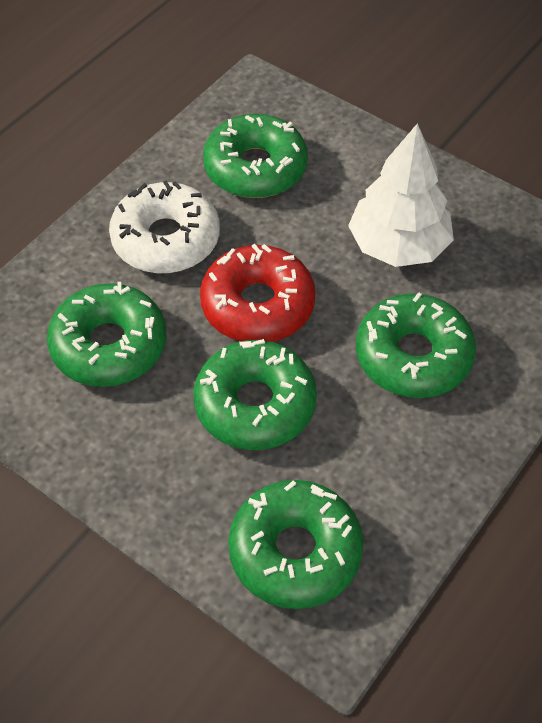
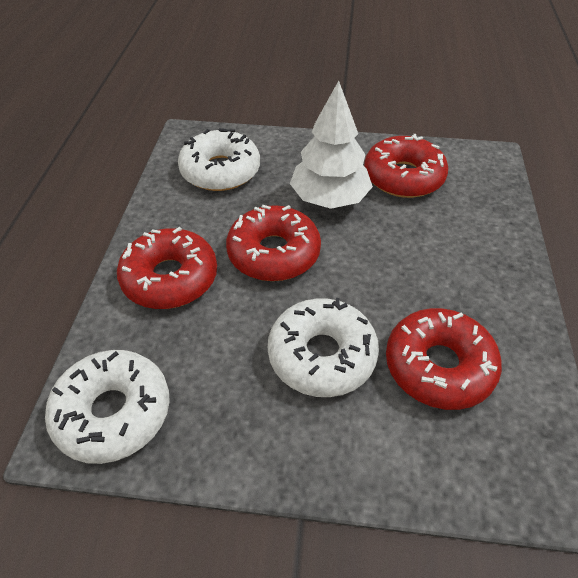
green donut: 5 -> 0
red donut: 1 -> 4
white donut: 1 -> 3

